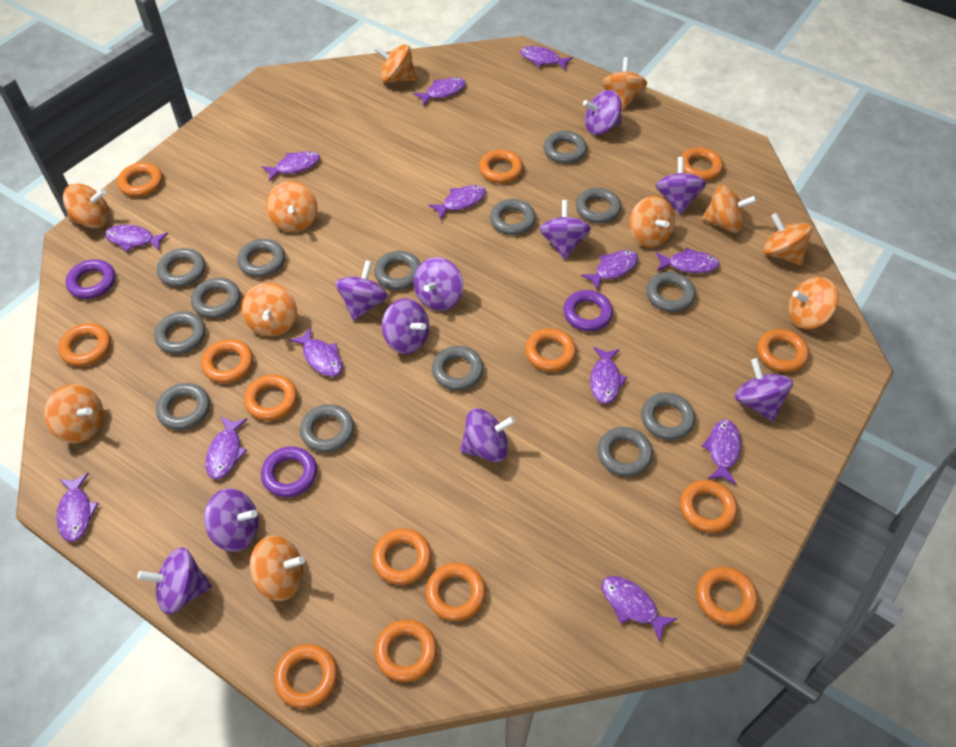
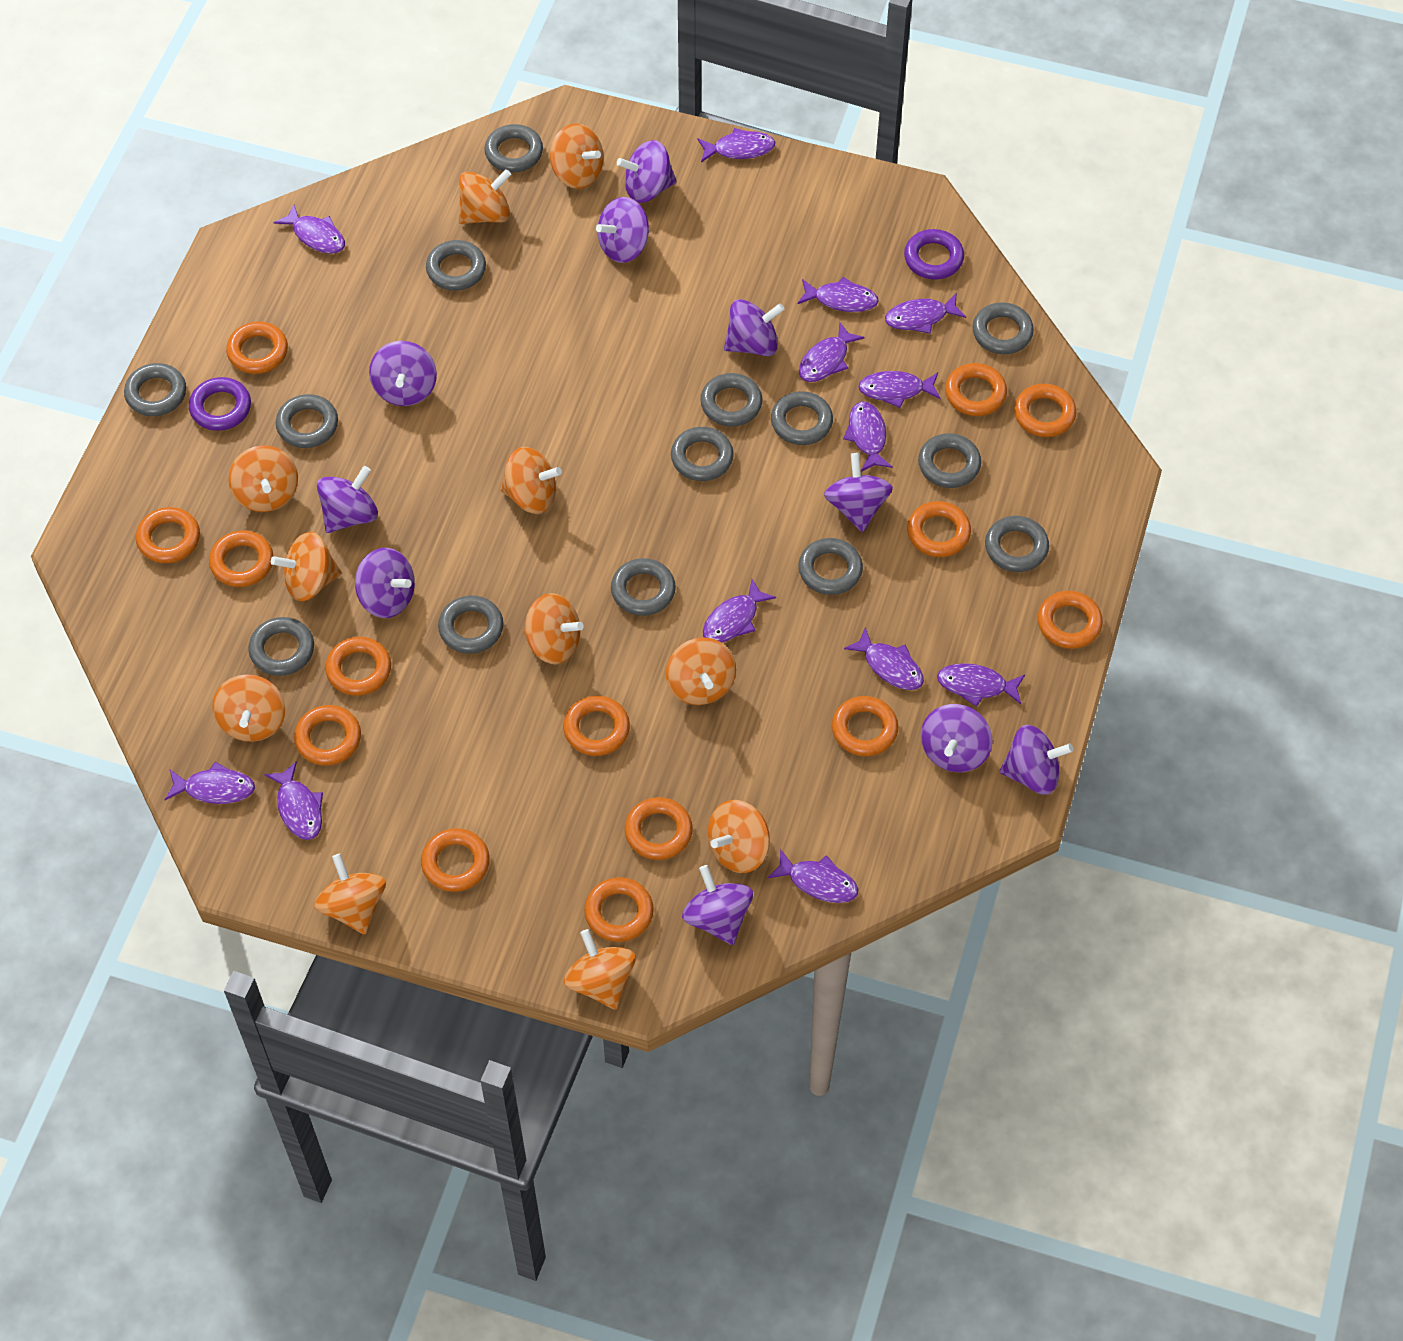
purple ring: 3 -> 2

